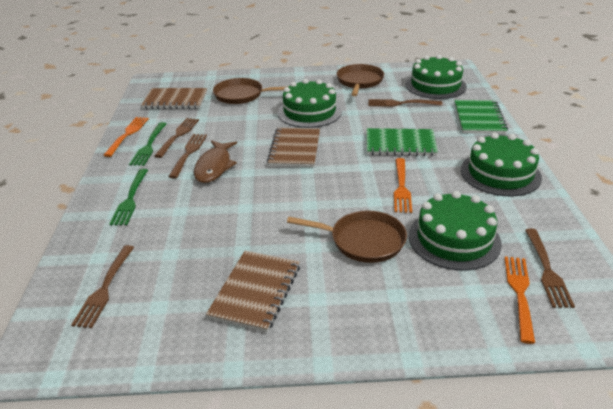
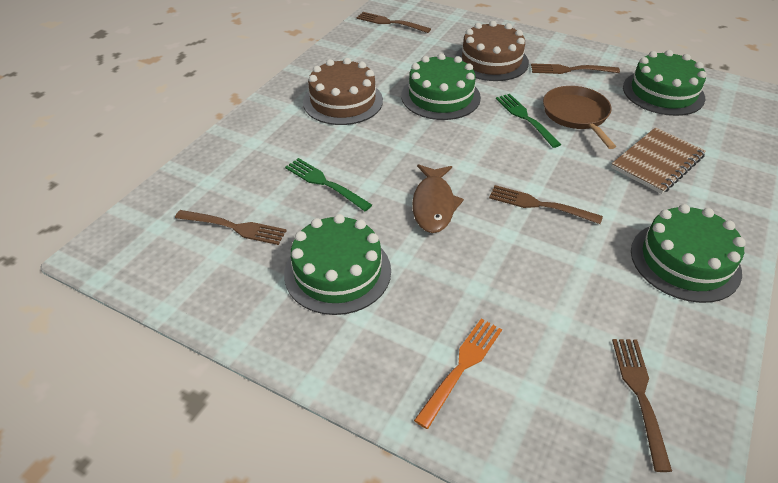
brown cake: 0 -> 2
brown notebook: 3 -> 1
brown pan: 3 -> 1
green notebook: 2 -> 0
orange fork: 3 -> 1

